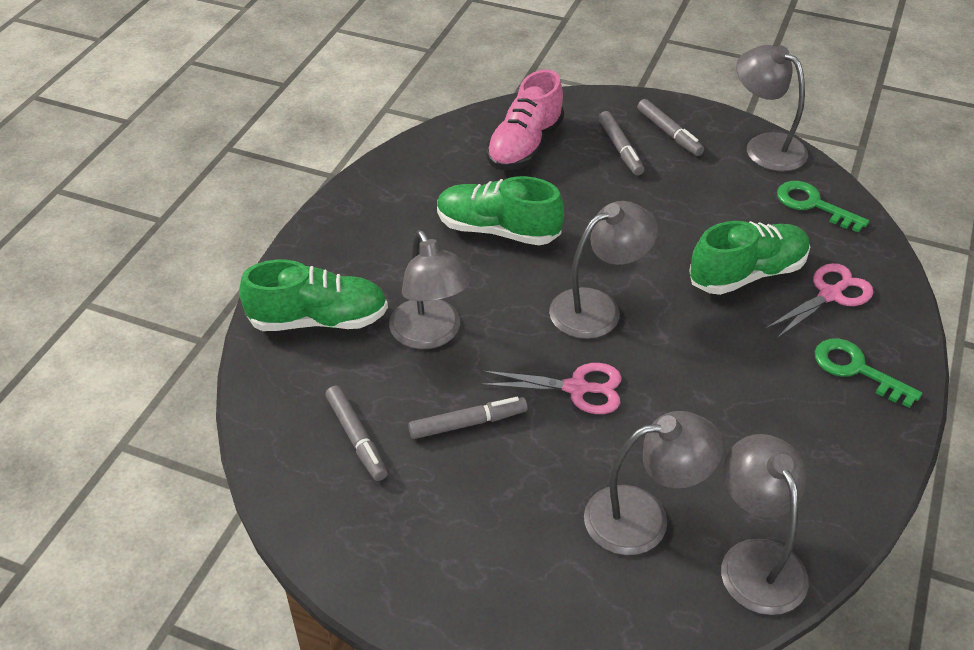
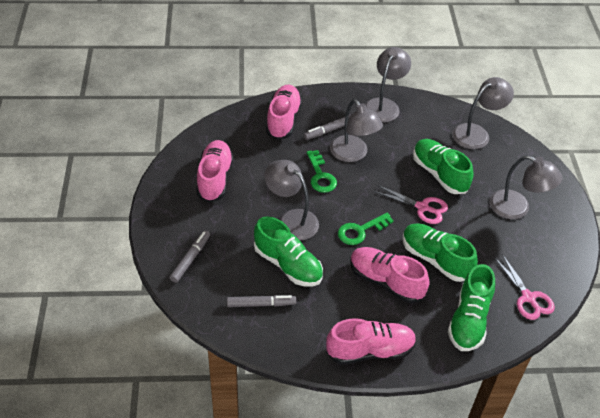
green shoe: 3 -> 4
grey marker: 4 -> 3
pink shoe: 1 -> 4

